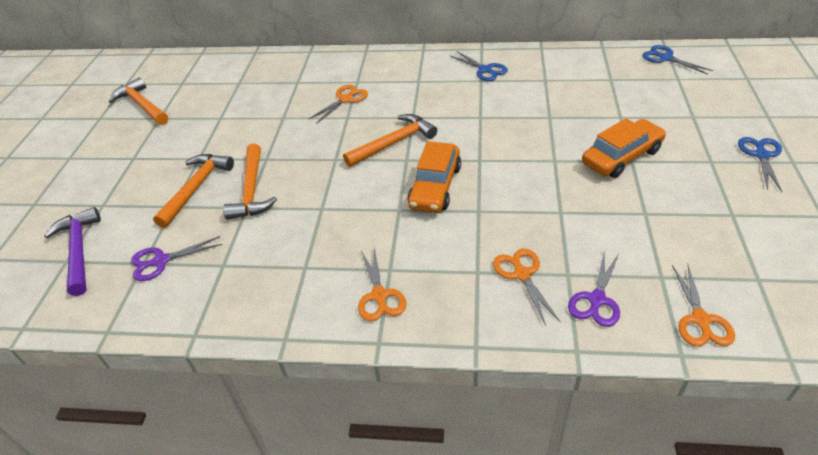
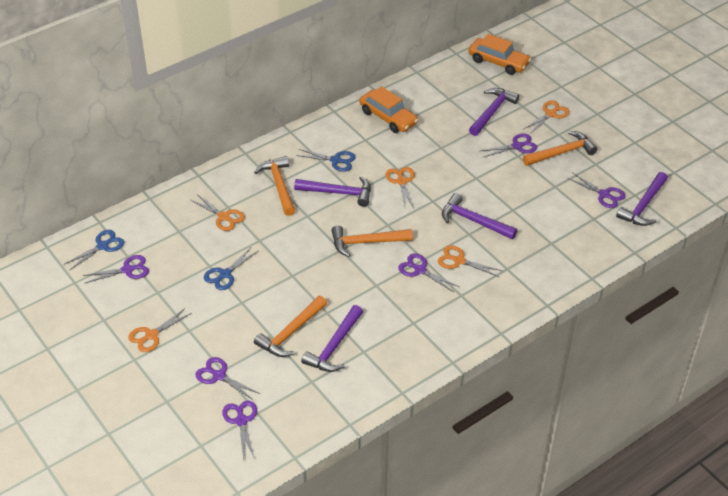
orange scissors: 4 -> 5
purple hammer: 1 -> 5
purple scissors: 2 -> 6

